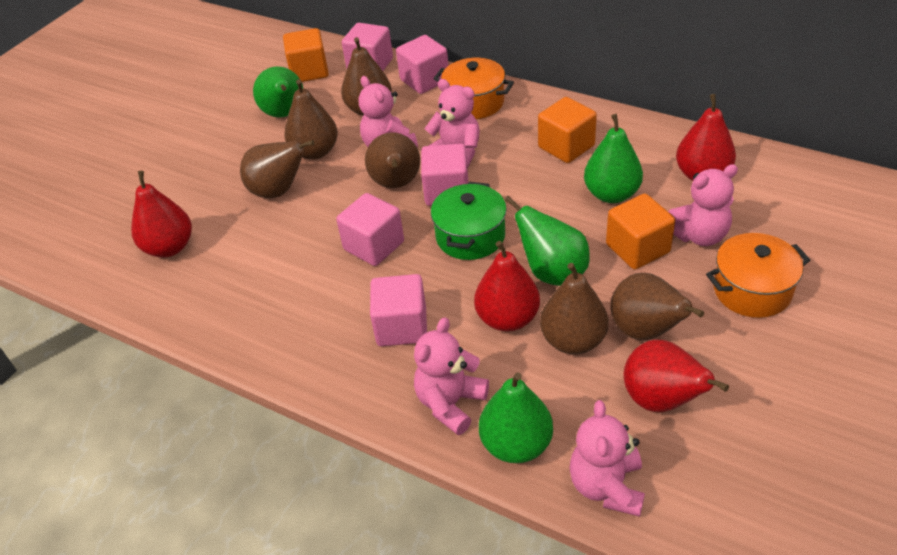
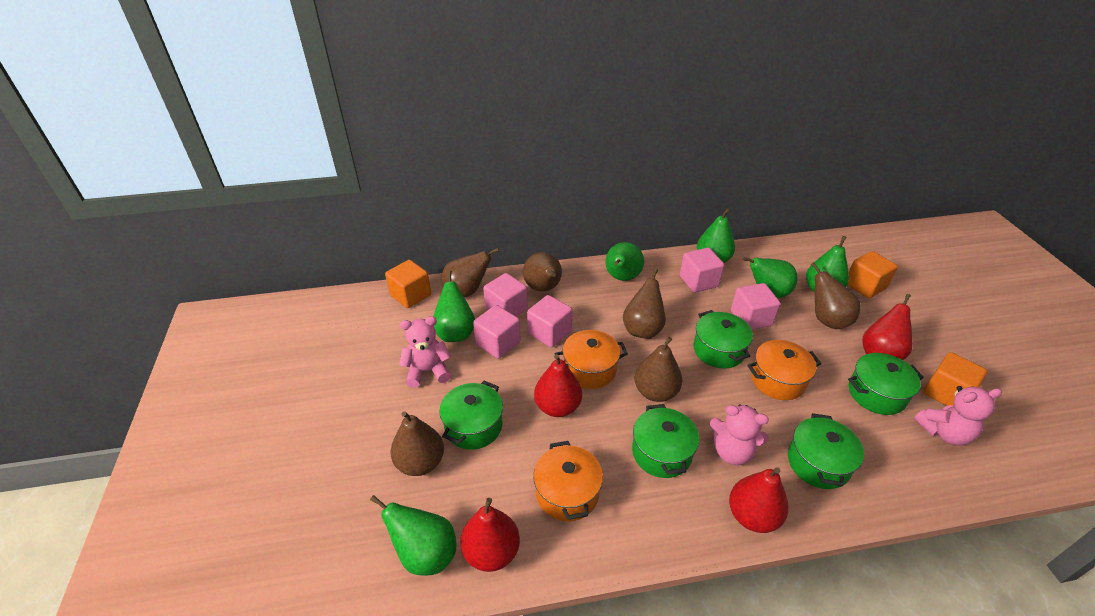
green pear: 4 -> 6
green pot: 1 -> 5
orange pot: 2 -> 3
pink teddy bear: 5 -> 3

